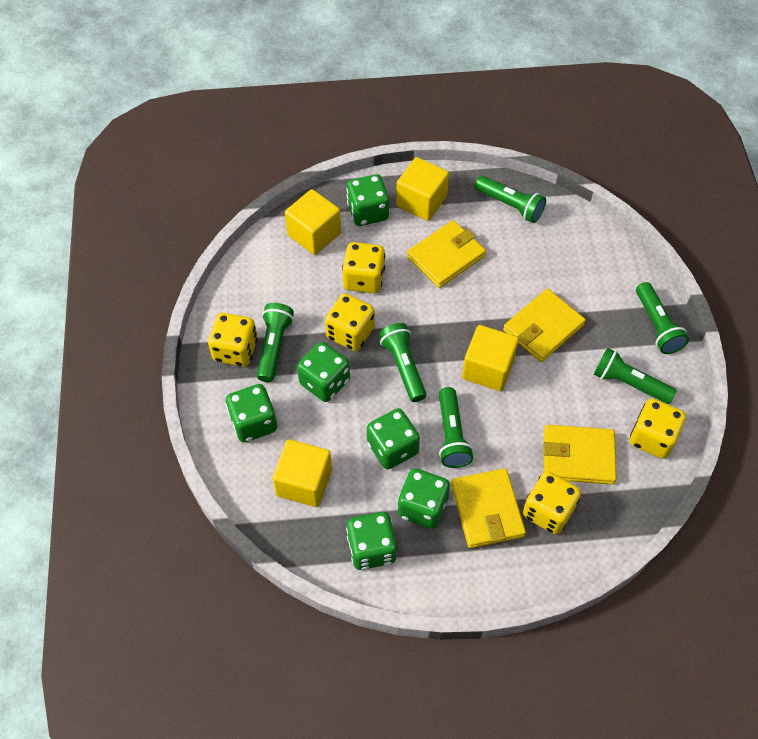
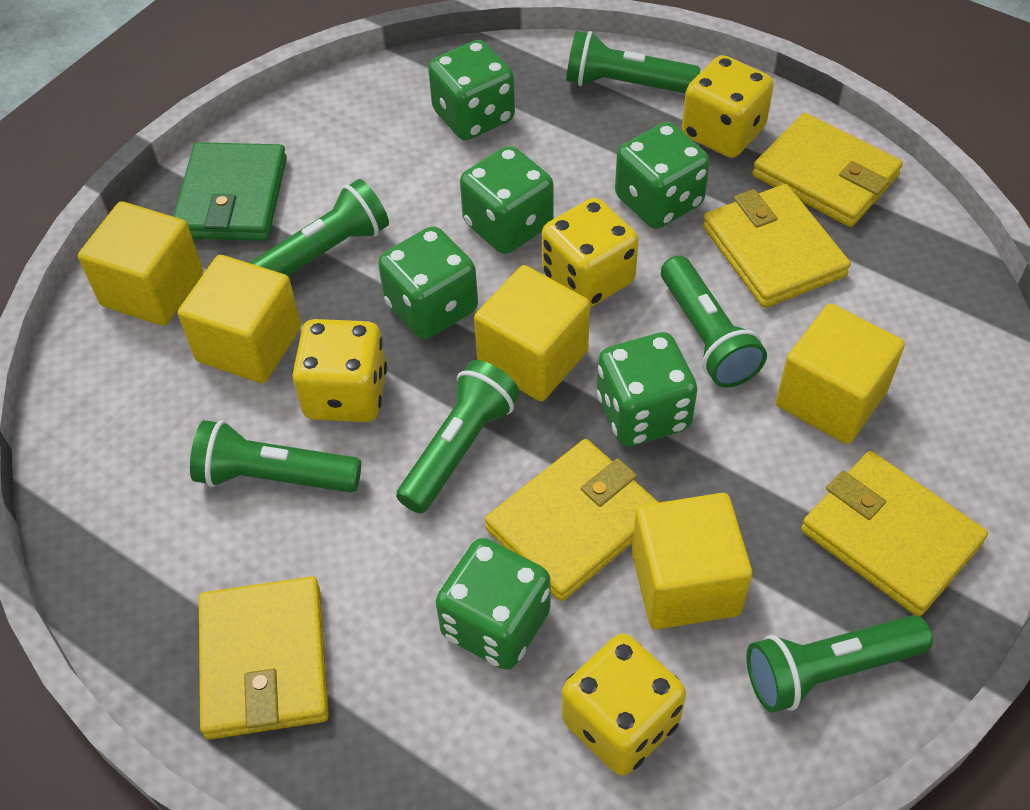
green wallet: 0 -> 1
yellow cube: 4 -> 5
yellow dice: 5 -> 4
yellow wallet: 4 -> 5

